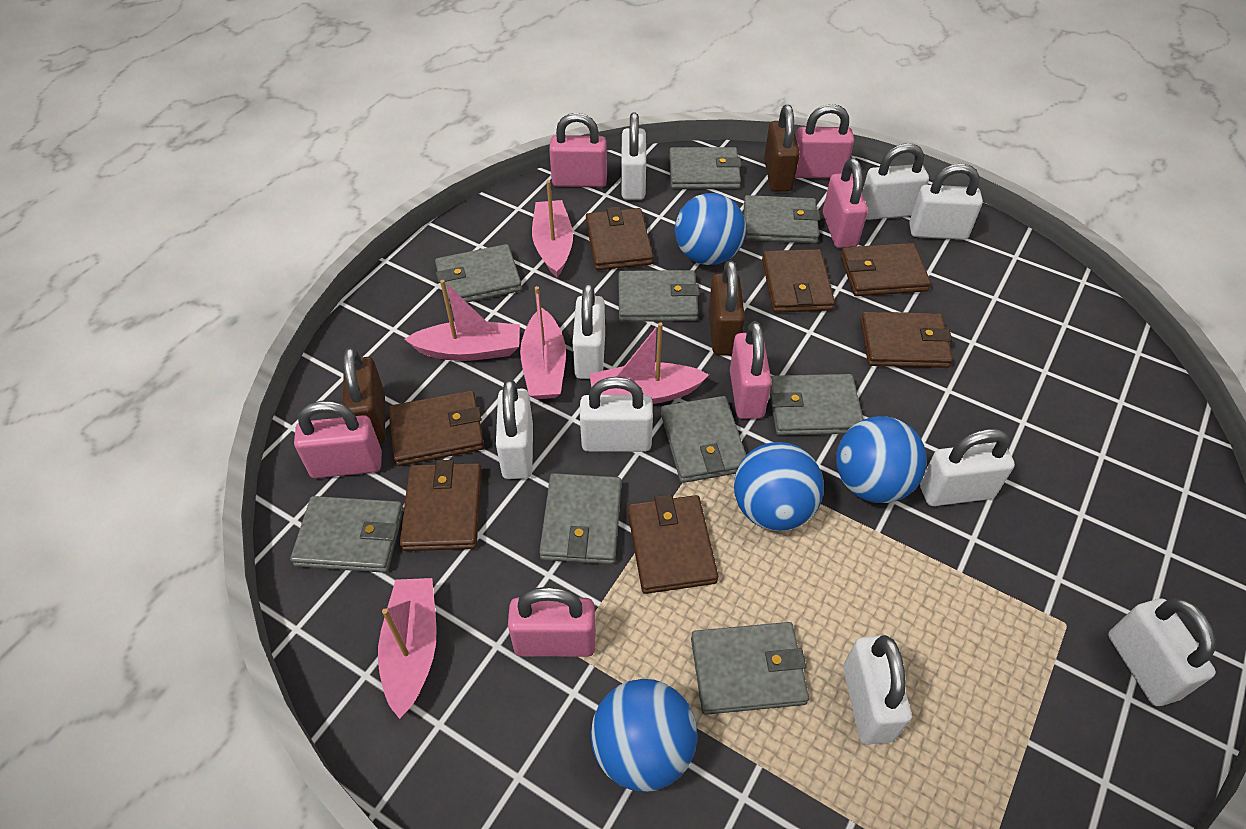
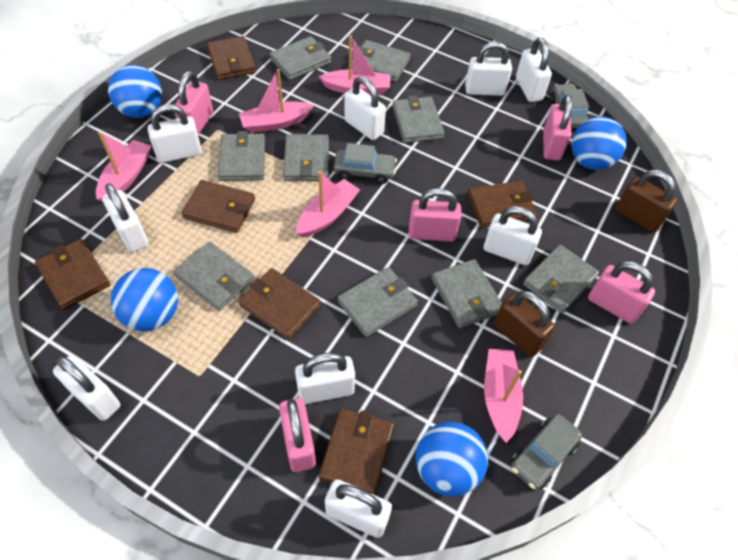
brown padlock: 3 -> 2
brown wallet: 7 -> 6
grey car: 0 -> 3
pink padlock: 6 -> 5

